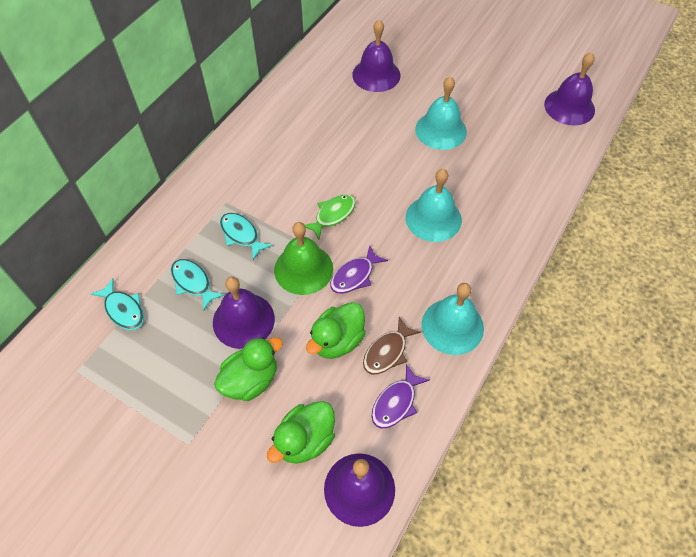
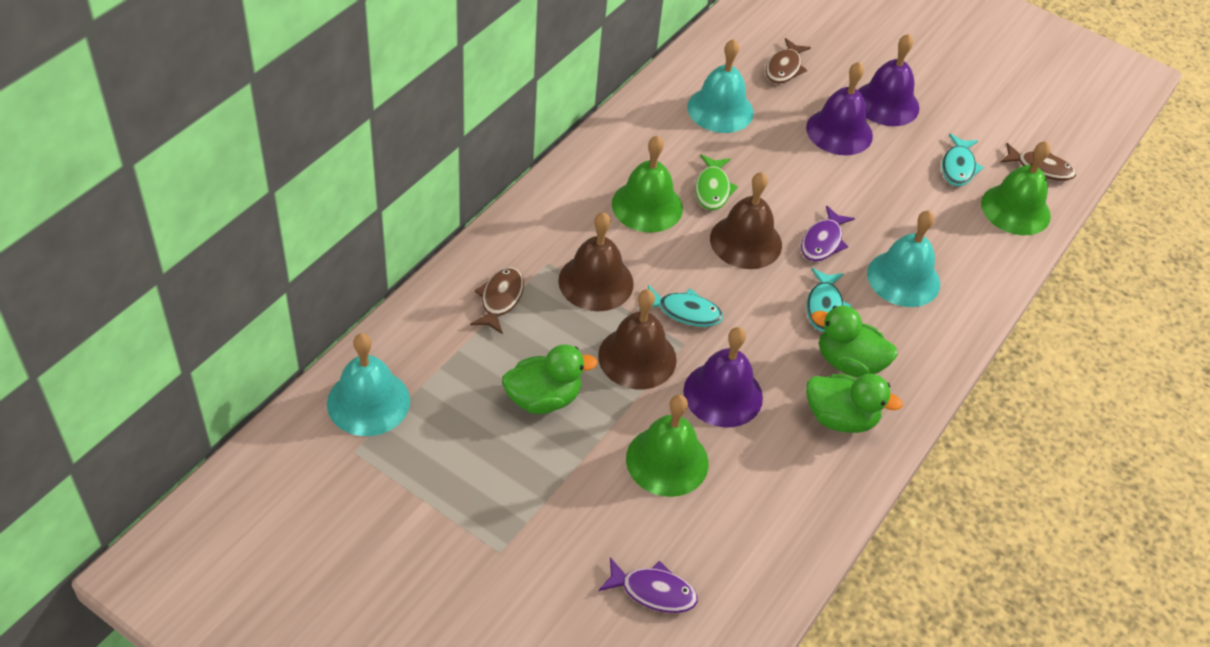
brown bell: 0 -> 3
brown fish: 1 -> 3
green bell: 1 -> 3
purple bell: 4 -> 3

